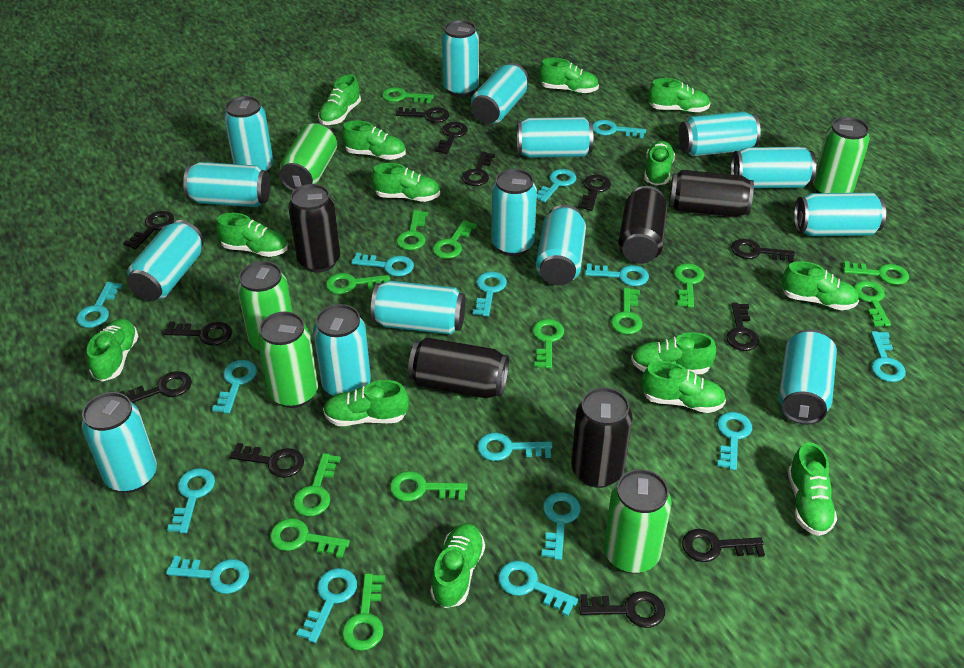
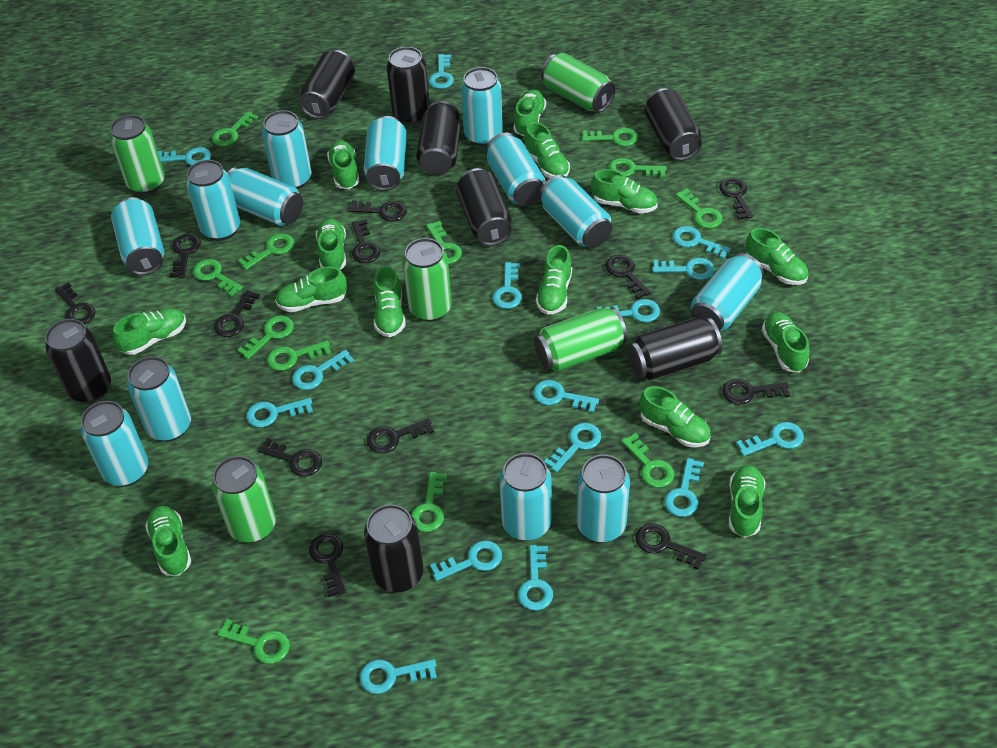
black can: 5 -> 8
green key: 13 -> 12
turquoise can: 15 -> 13

